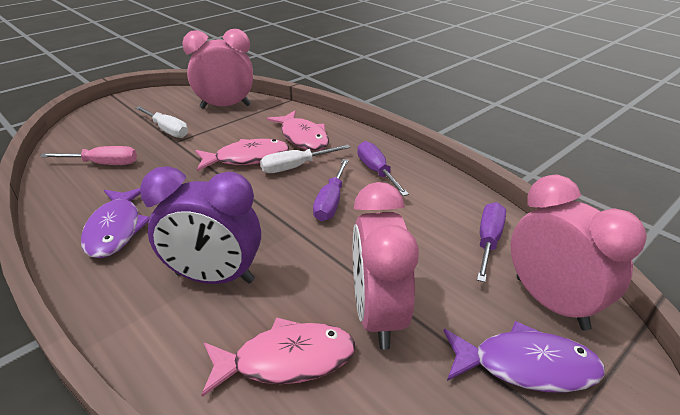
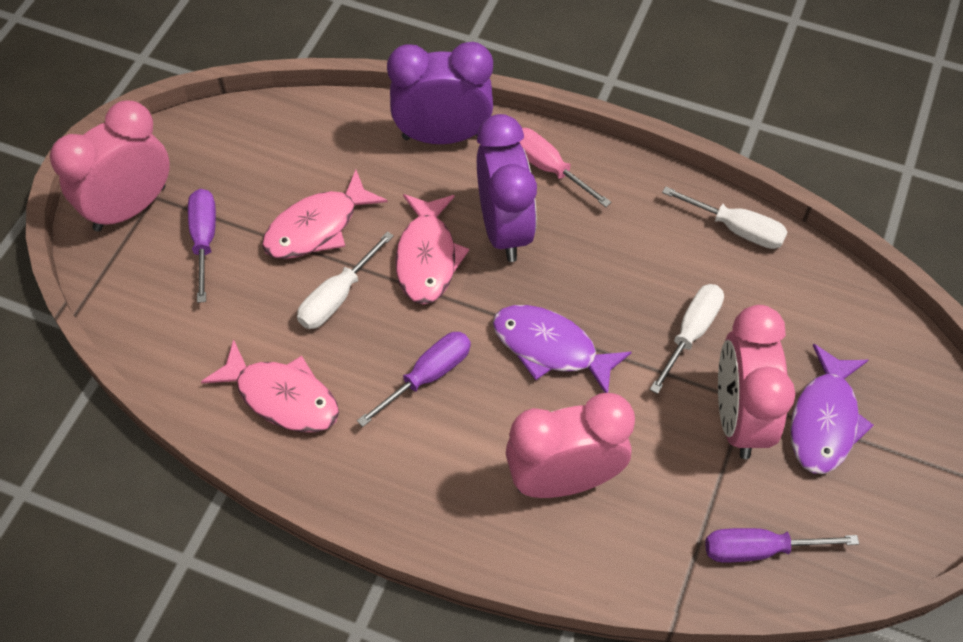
purple clock: 1 -> 2
white screwdriver: 2 -> 3

